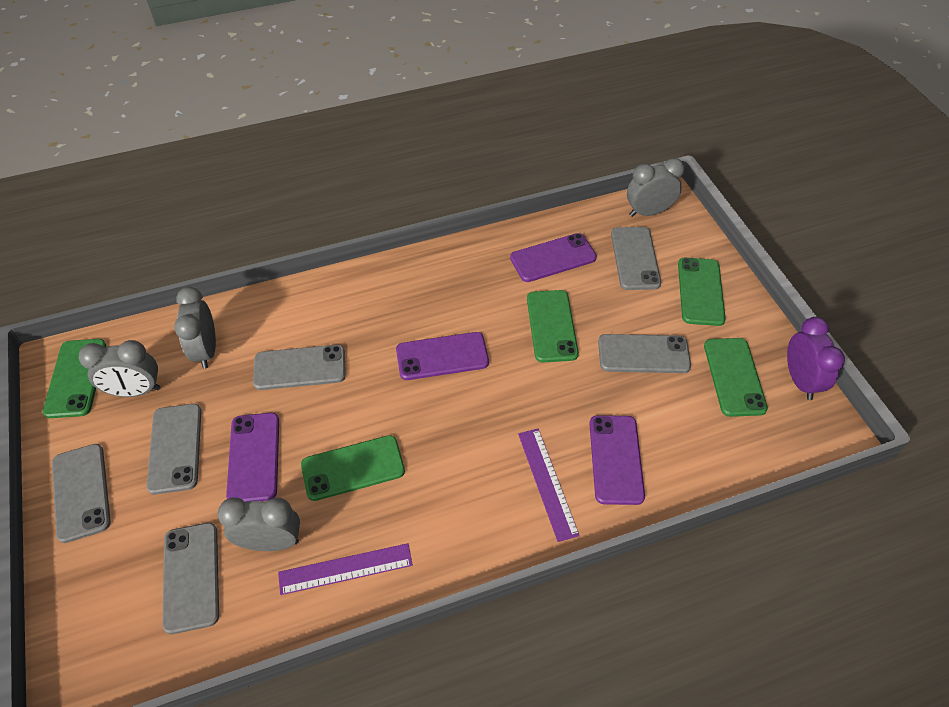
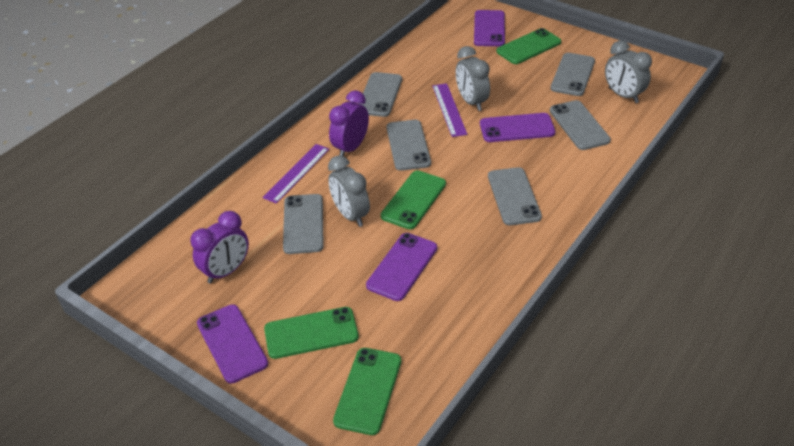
green phone: 5 -> 4
grey clock: 4 -> 3
purple clock: 1 -> 2

